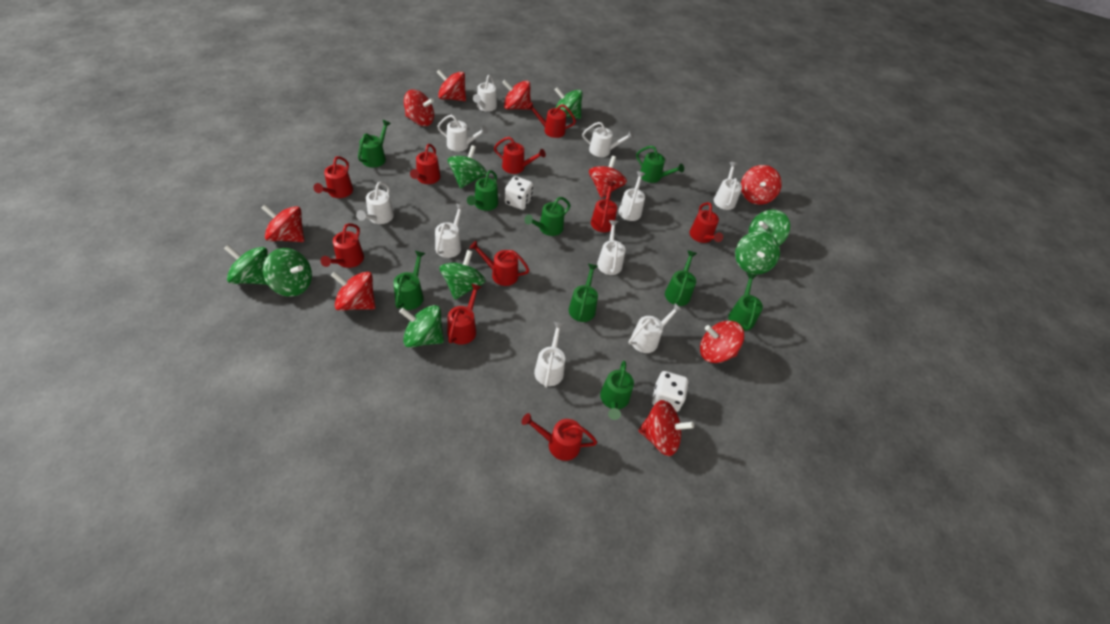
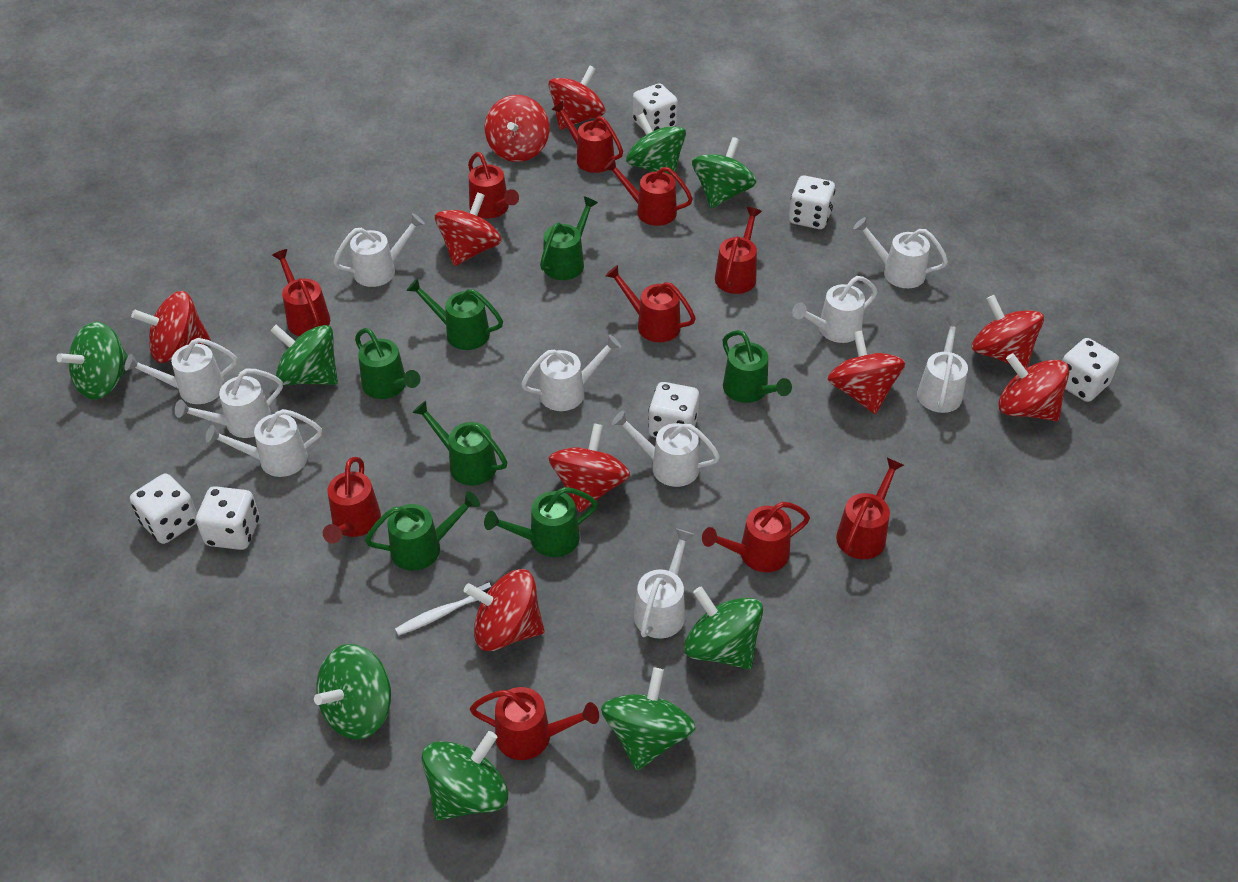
green watering can: 9 -> 7
white dice: 2 -> 6
white toothbrush: 0 -> 1

